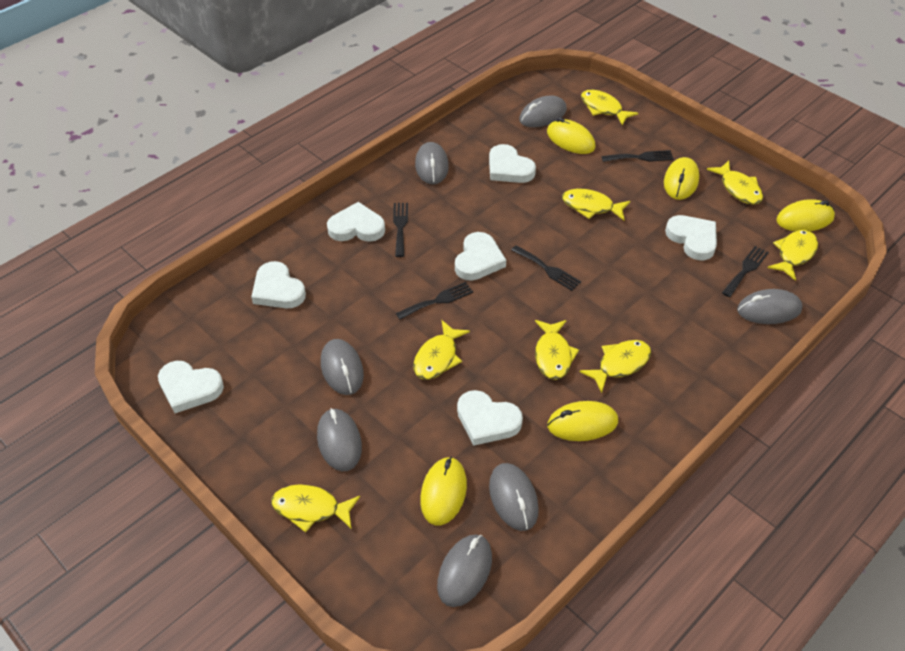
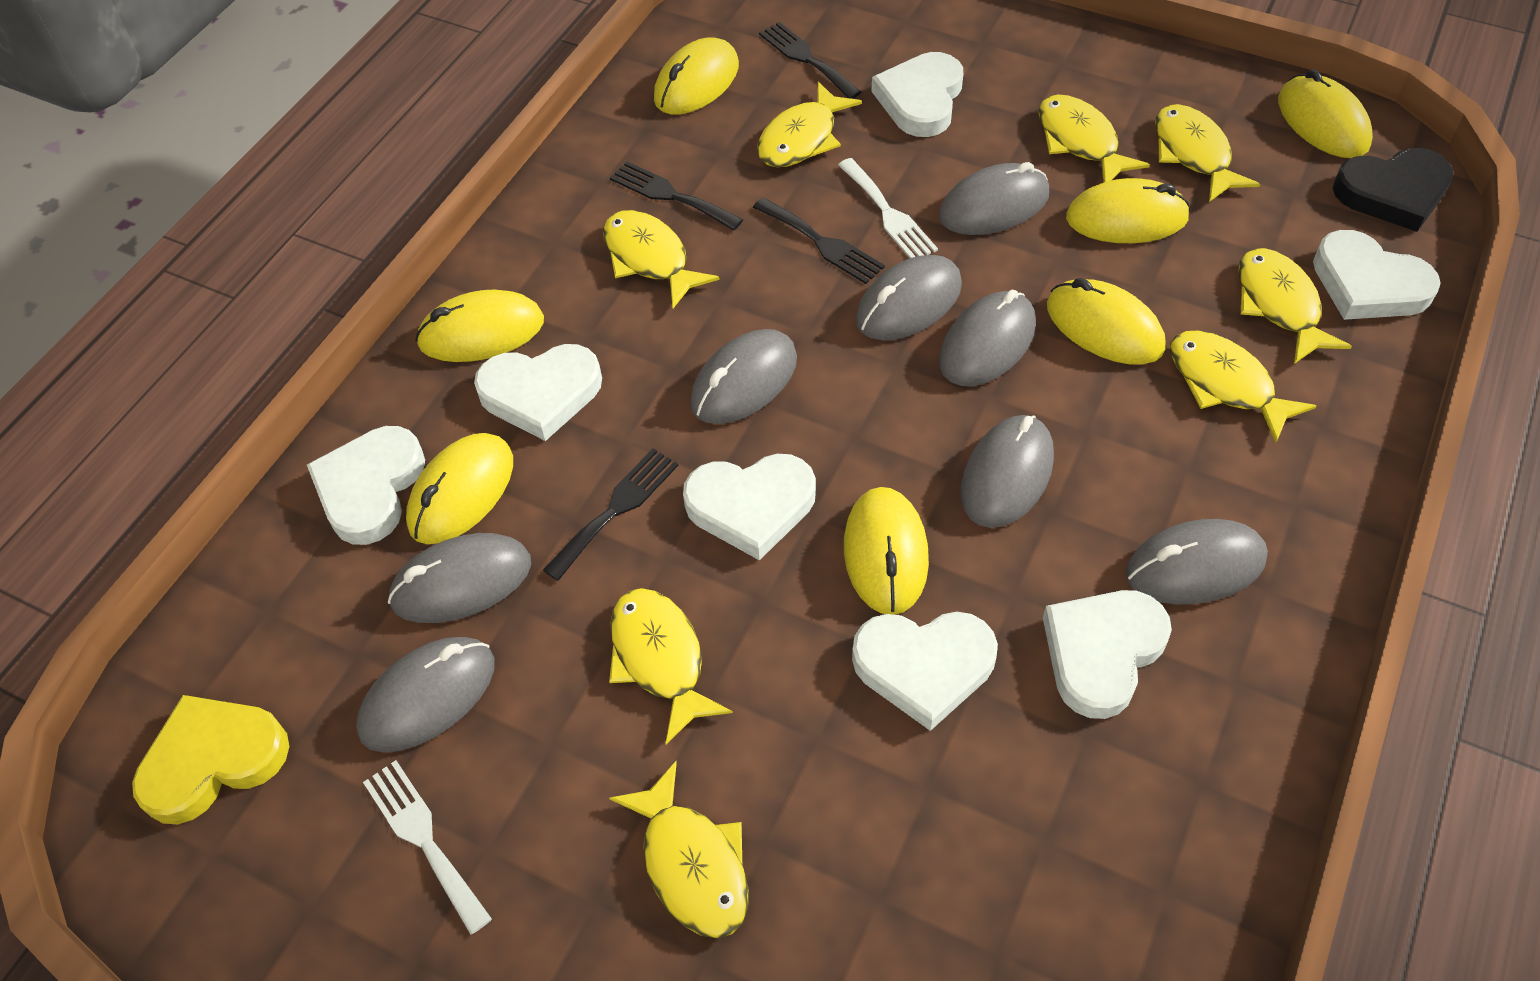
black fork: 5 -> 4
black heart: 0 -> 1
grey mouse: 7 -> 8
white fork: 0 -> 2
yellow heart: 0 -> 1
yellow mouse: 5 -> 7

